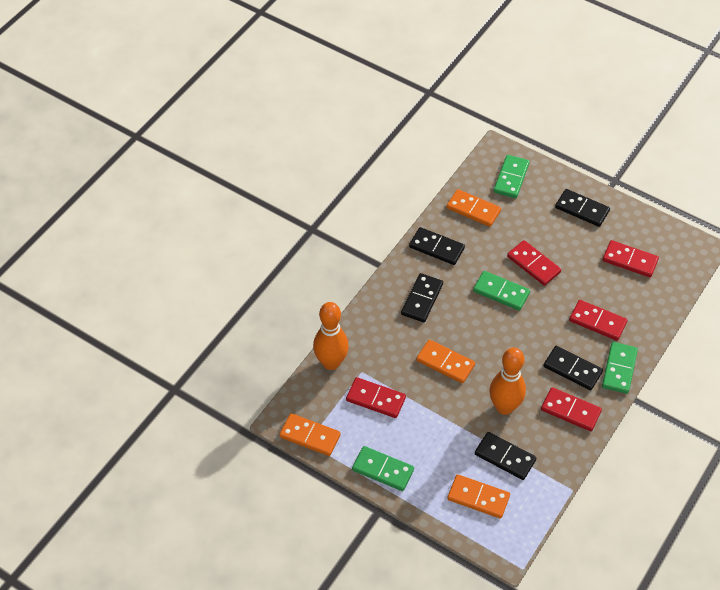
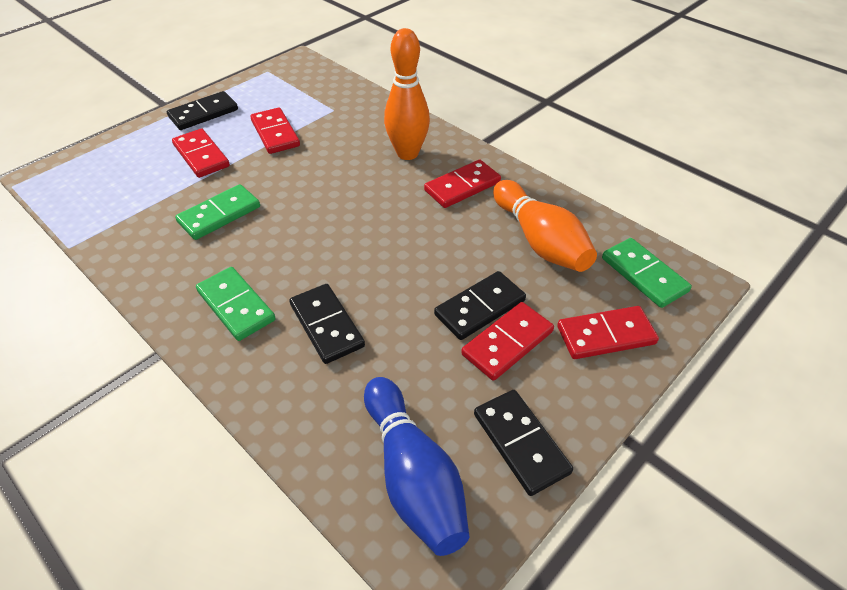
black domino: 5 -> 4
blue bowling pin: 0 -> 1
green domino: 4 -> 3
orange domino: 4 -> 0

